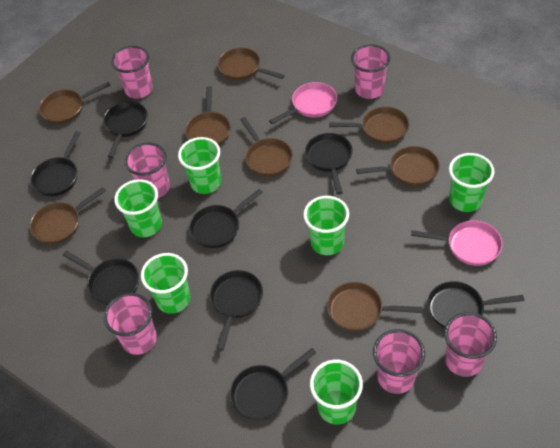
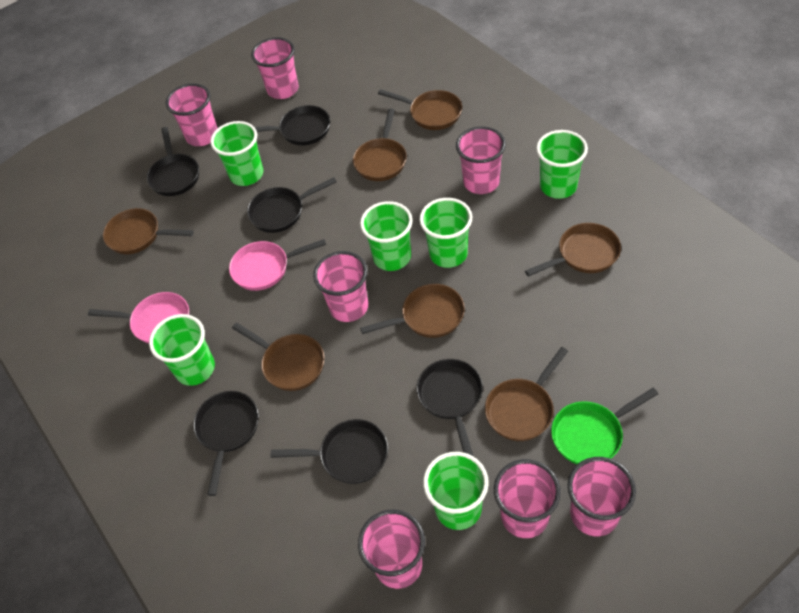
black pan: 8 -> 6
brown pan: 8 -> 7
green pan: 0 -> 1
pink cup: 6 -> 7

